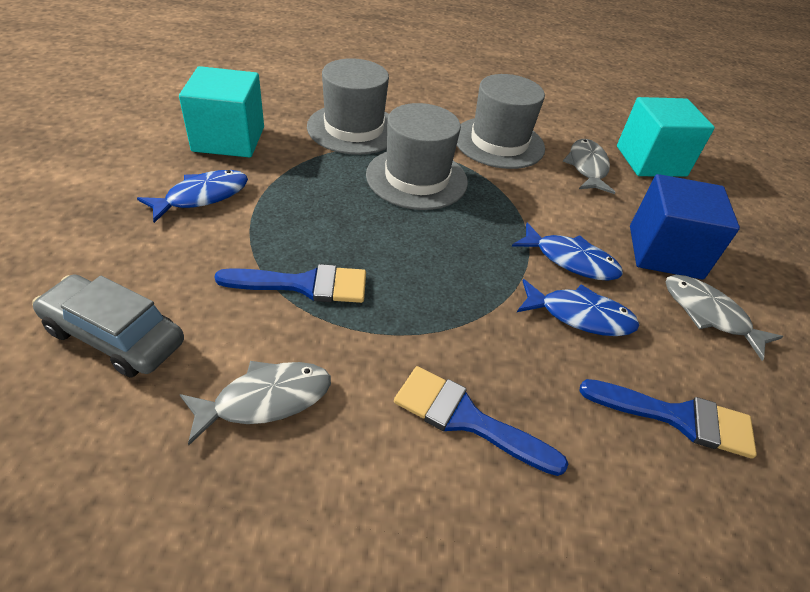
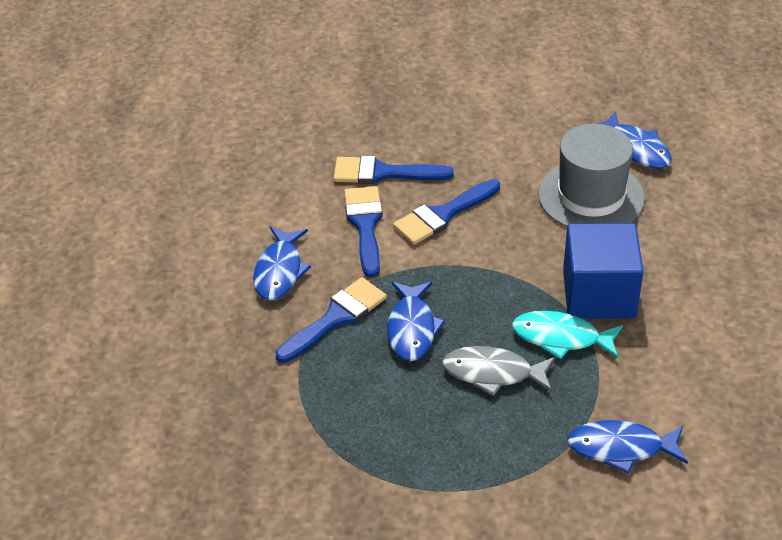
blue brush: 3 -> 4
blue fish: 3 -> 4
grey car: 1 -> 0
grey fish: 3 -> 1
grey hat: 3 -> 1
turquoise cube: 2 -> 0
turquoise fish: 0 -> 1

